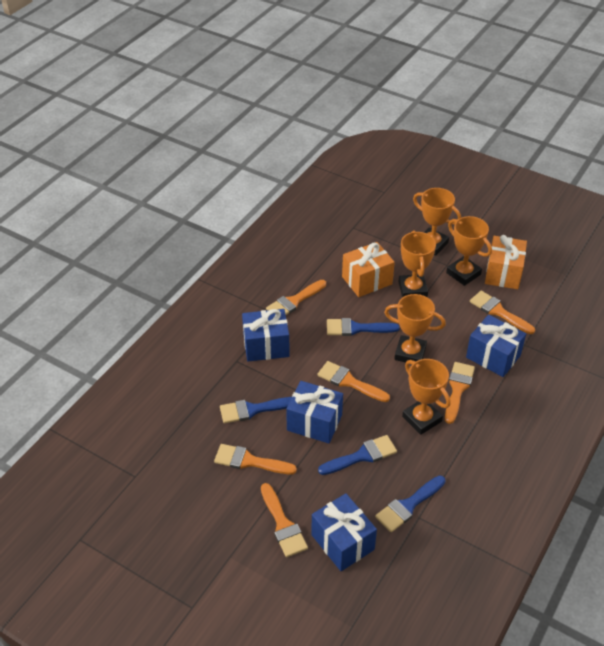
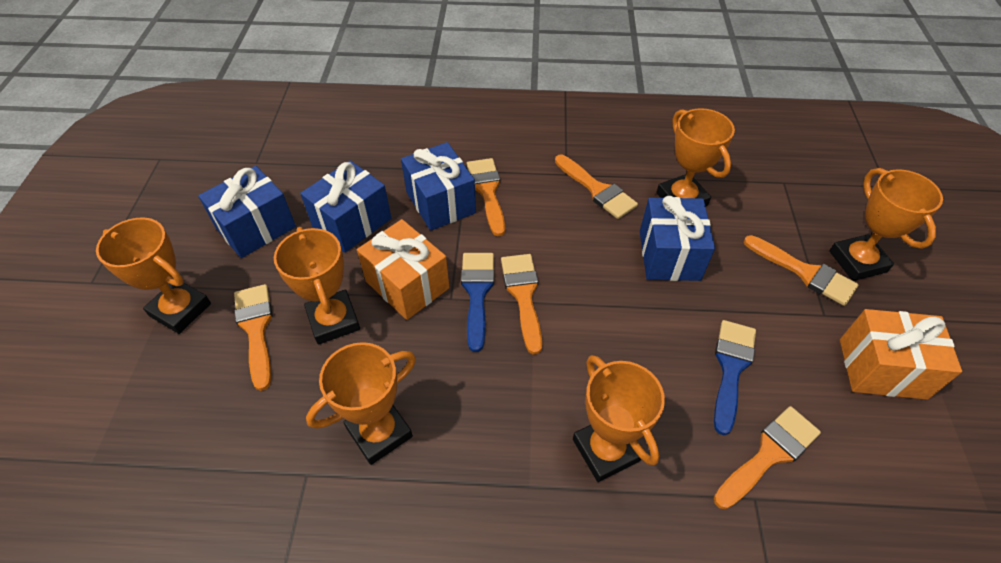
blue brush: 4 -> 2
orange trophy: 5 -> 6

